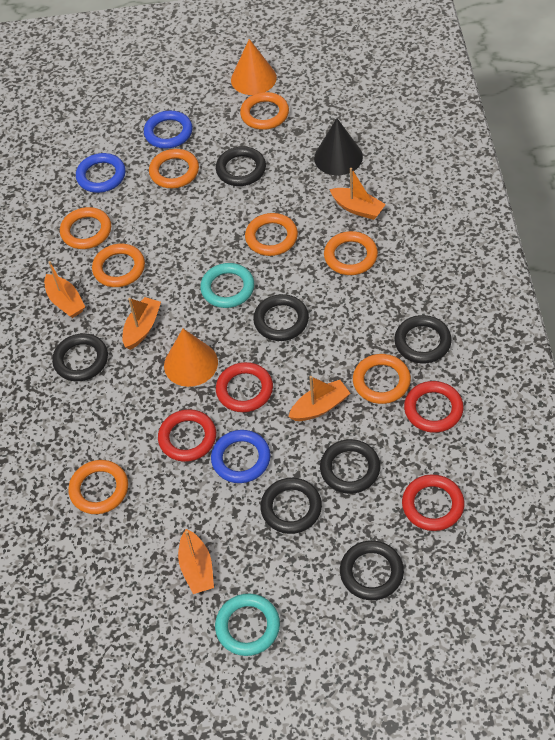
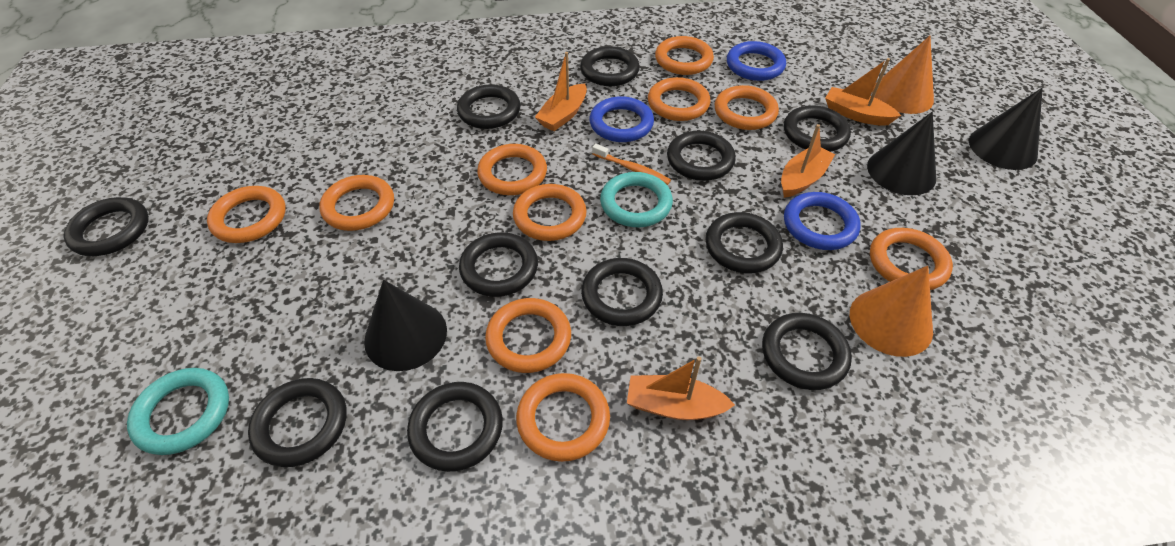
black cone: 1 -> 3
black ring: 7 -> 11
orange boat: 5 -> 4
orange ring: 8 -> 10
orange toothbrush: 0 -> 1
red ring: 4 -> 0

